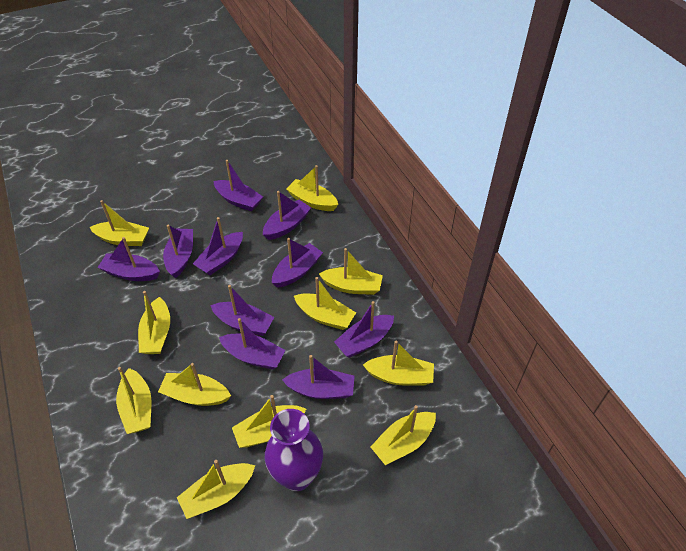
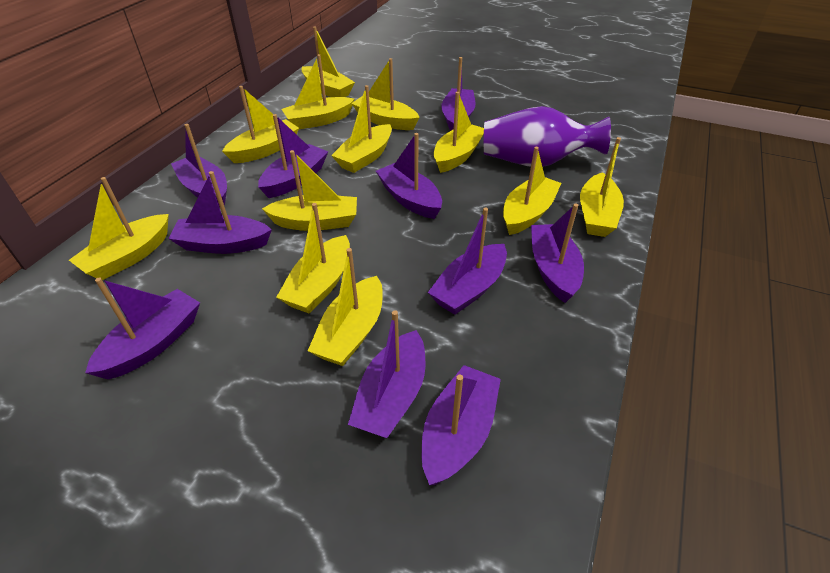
yellow boat: 11 -> 12

